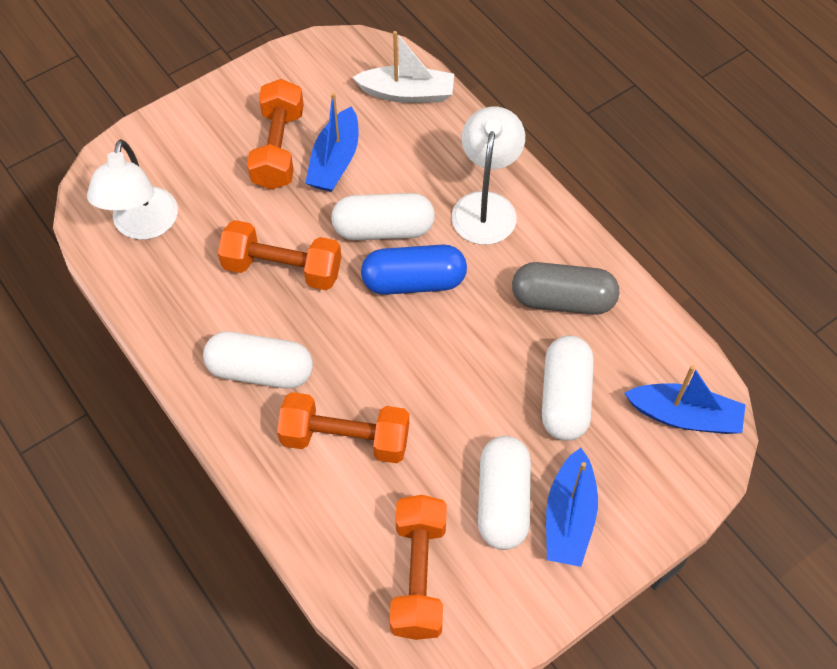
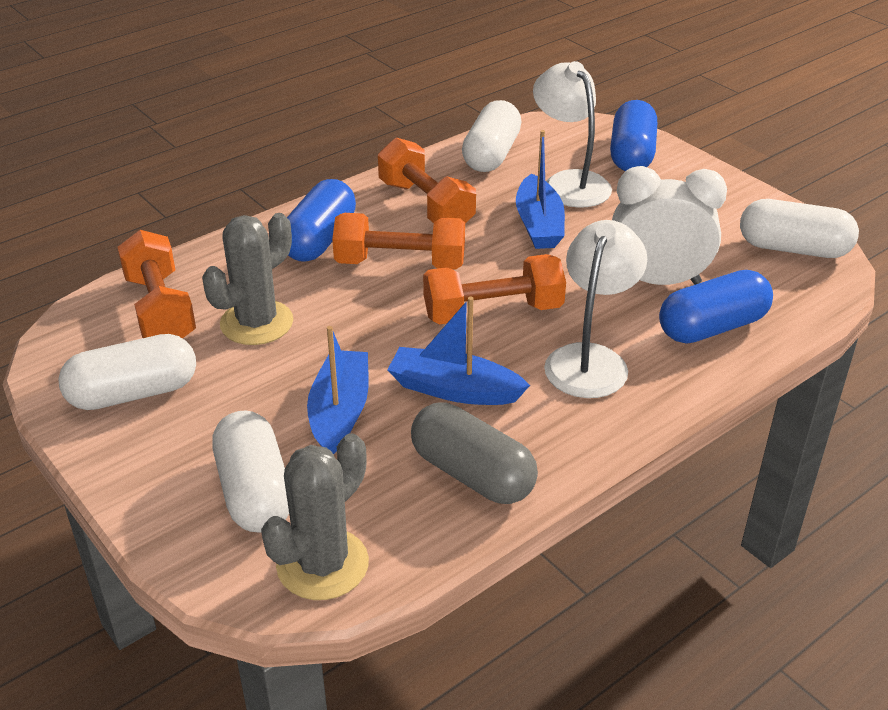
blue capsule: 1 -> 3
grey cactus: 0 -> 2
white boat: 1 -> 0
white clock: 0 -> 1

